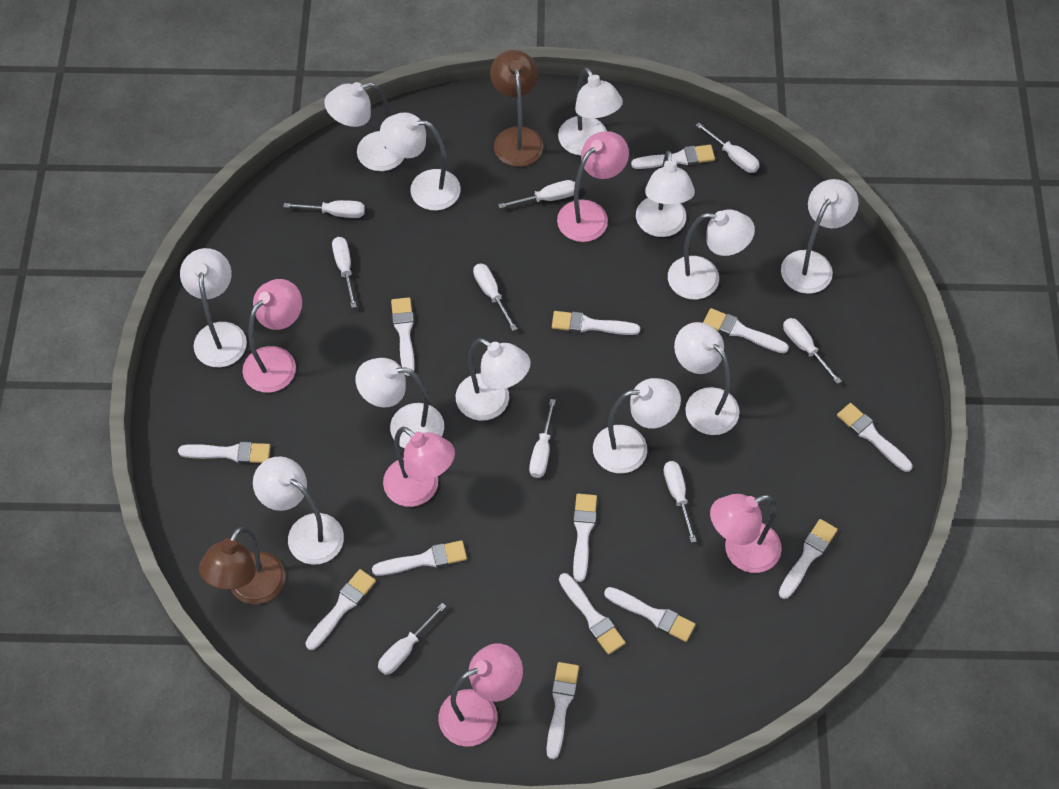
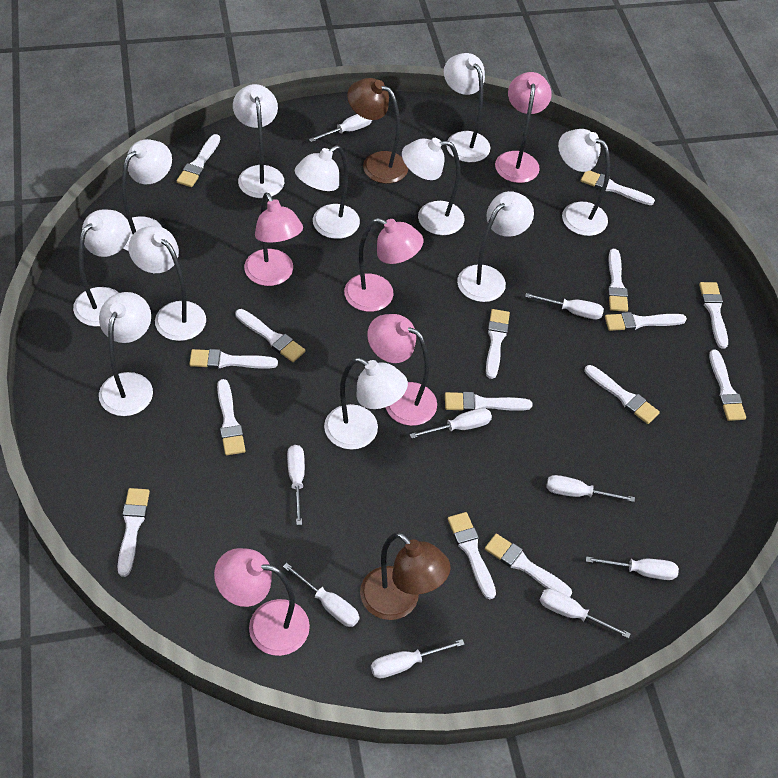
white brush: 13 -> 15
white lamp: 12 -> 11

